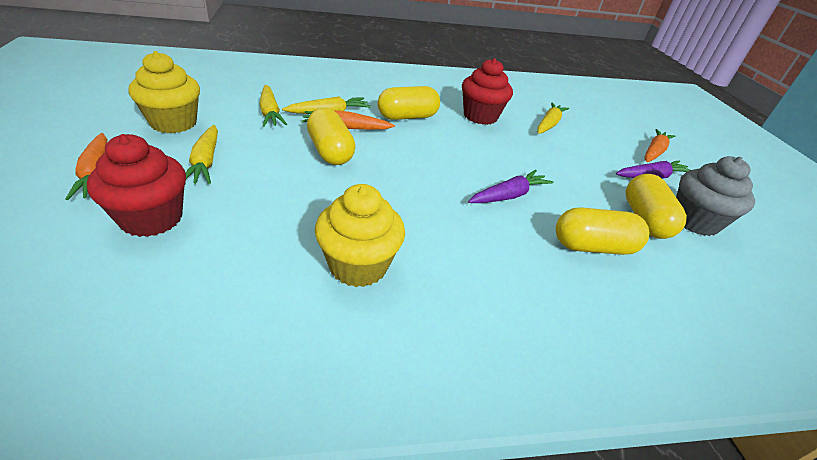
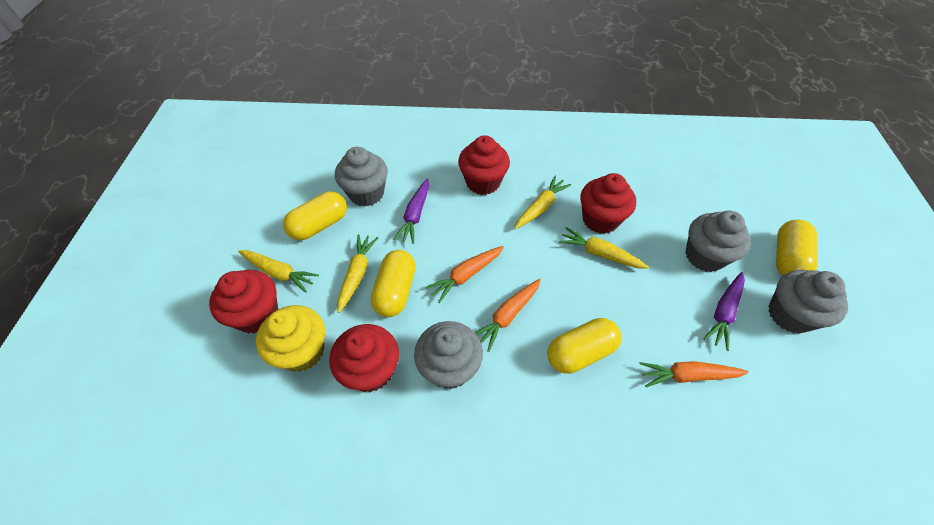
grey cupcake: 1 -> 4
red cupcake: 2 -> 4
yellow cupcake: 2 -> 1

